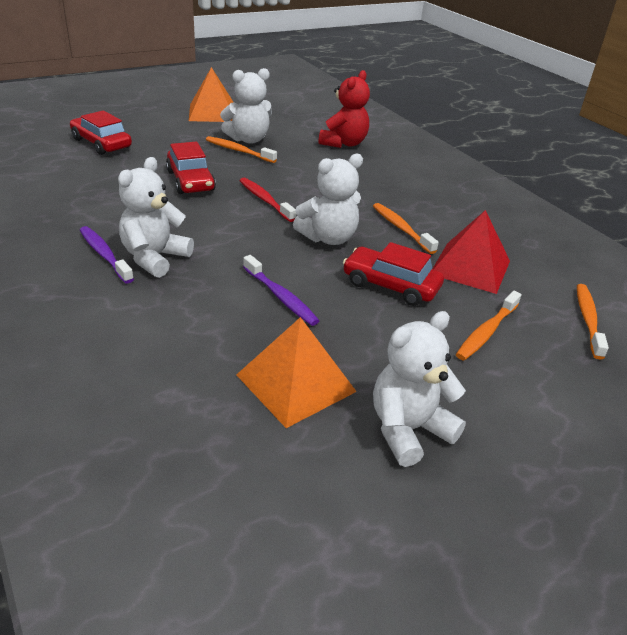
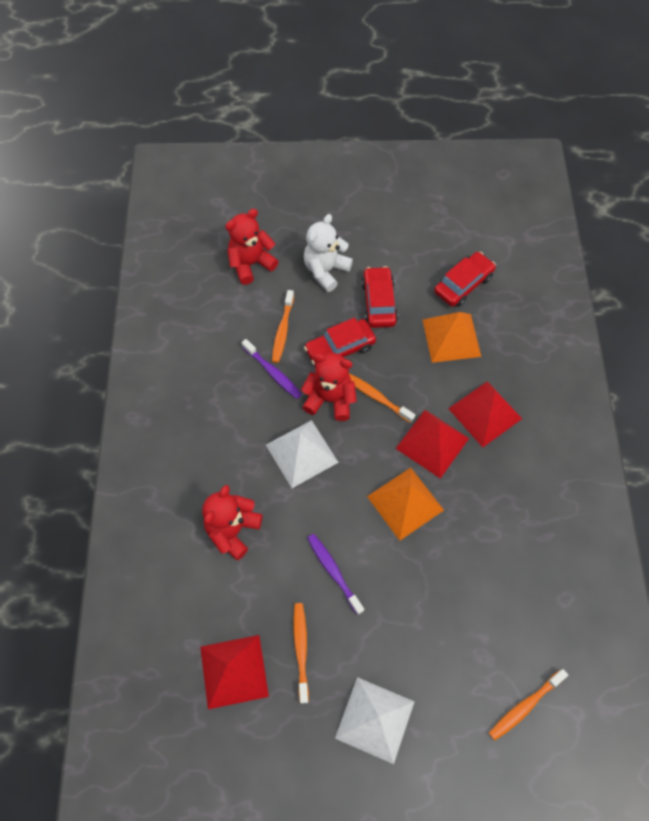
red pyramid: 1 -> 3
red teddy bear: 1 -> 3
red toothbrush: 1 -> 0
white pyramid: 0 -> 2
white teddy bear: 4 -> 1

